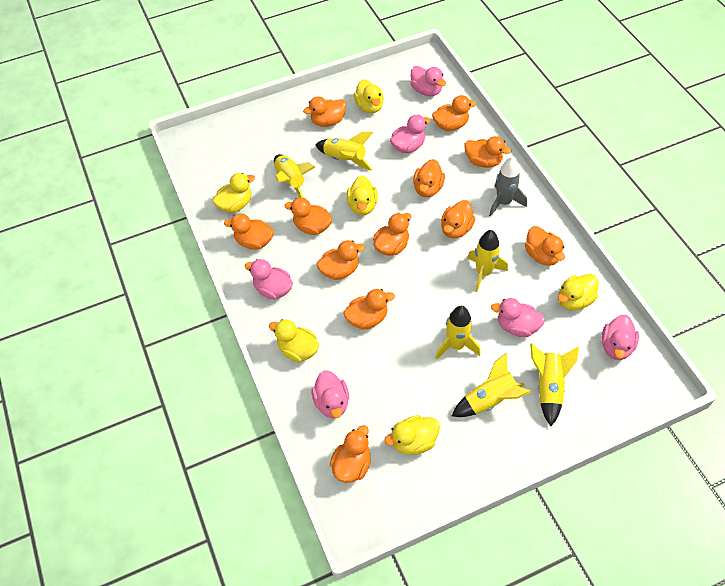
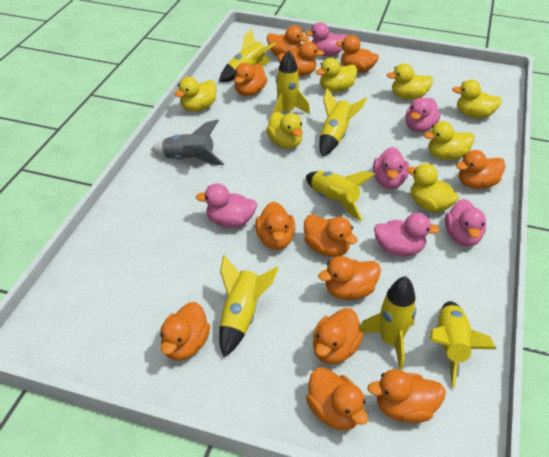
yellow duck: 6 -> 7
yellow rocket: 6 -> 7

